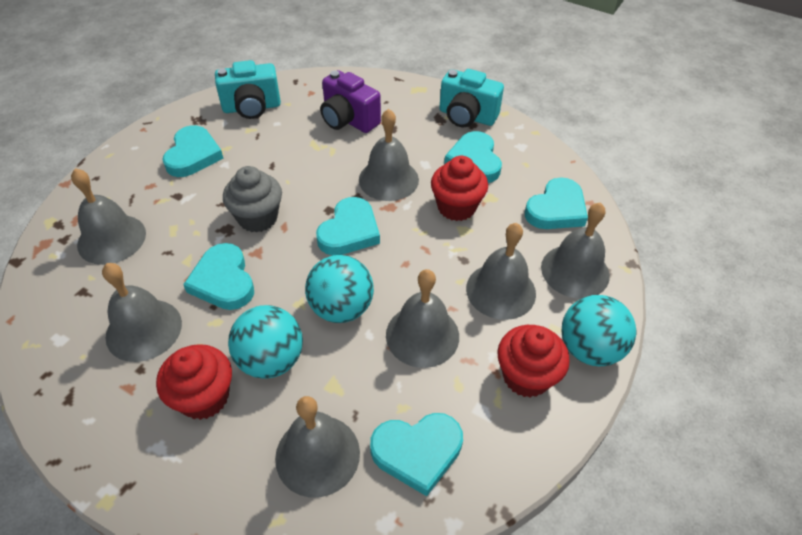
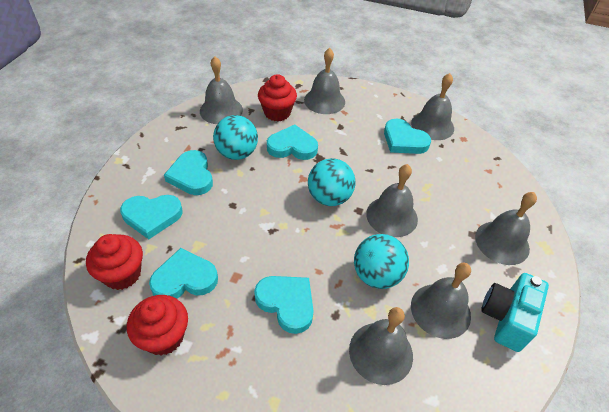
grey cupcake: 1 -> 0
purple camera: 1 -> 0
turquoise camera: 2 -> 1

